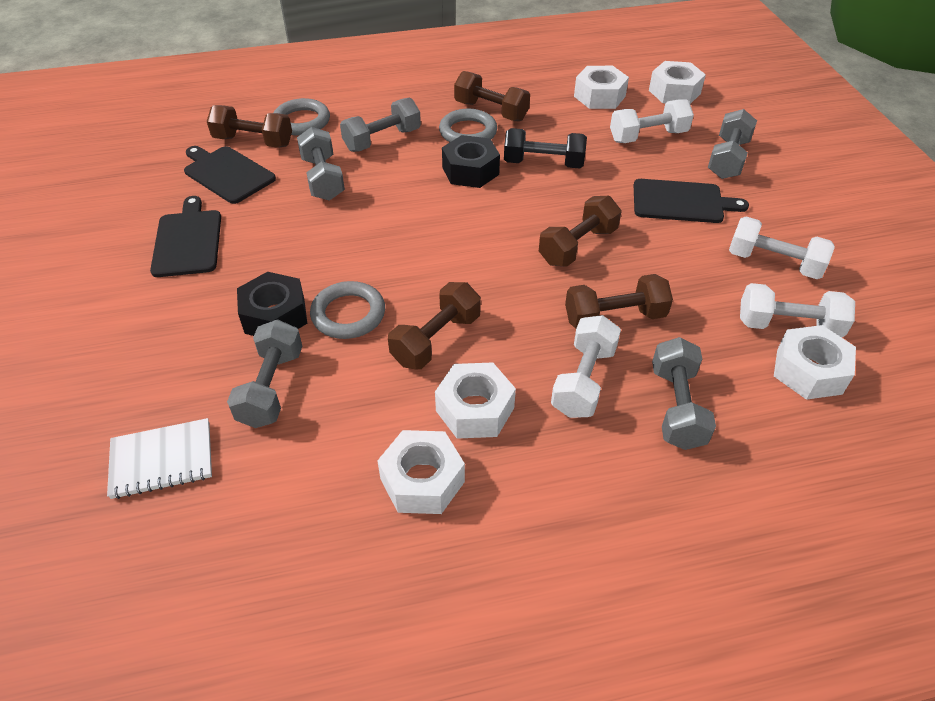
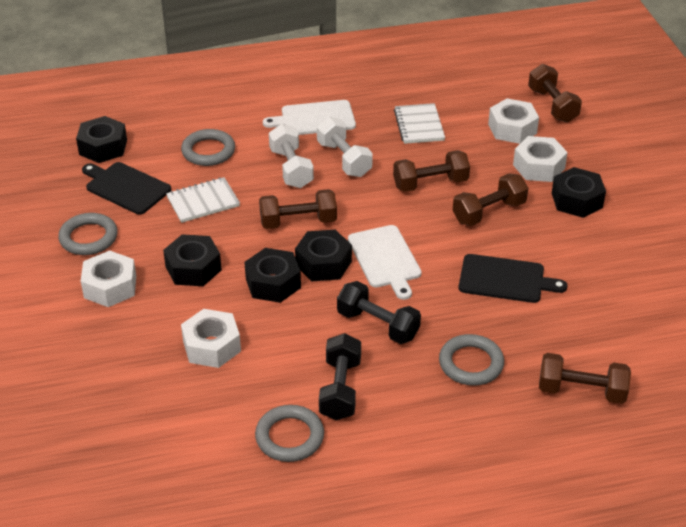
black cutting board: 3 -> 2
black dumbbell: 1 -> 2
black nut: 2 -> 5
grey dumbbell: 5 -> 0
grey ring: 3 -> 4
white cutting board: 0 -> 2
white dumbbell: 4 -> 2
white notebook: 1 -> 2
white nut: 5 -> 4

